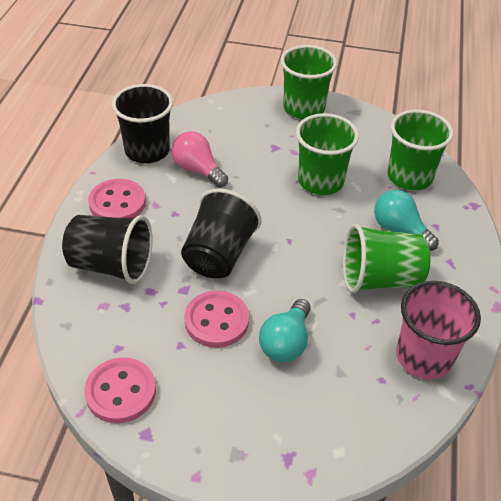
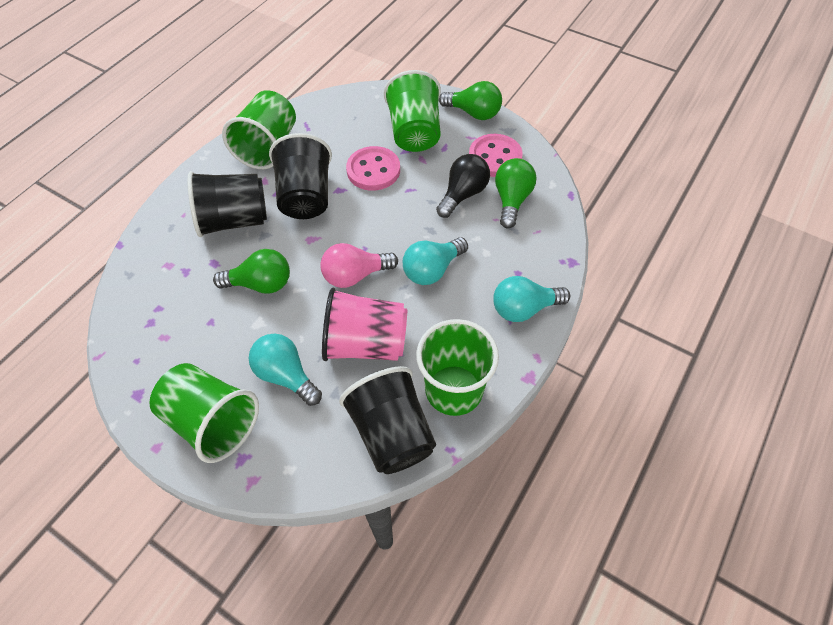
black light bulb: 0 -> 1
green light bulb: 0 -> 3
pink button: 3 -> 2
turquoise light bulb: 2 -> 3

